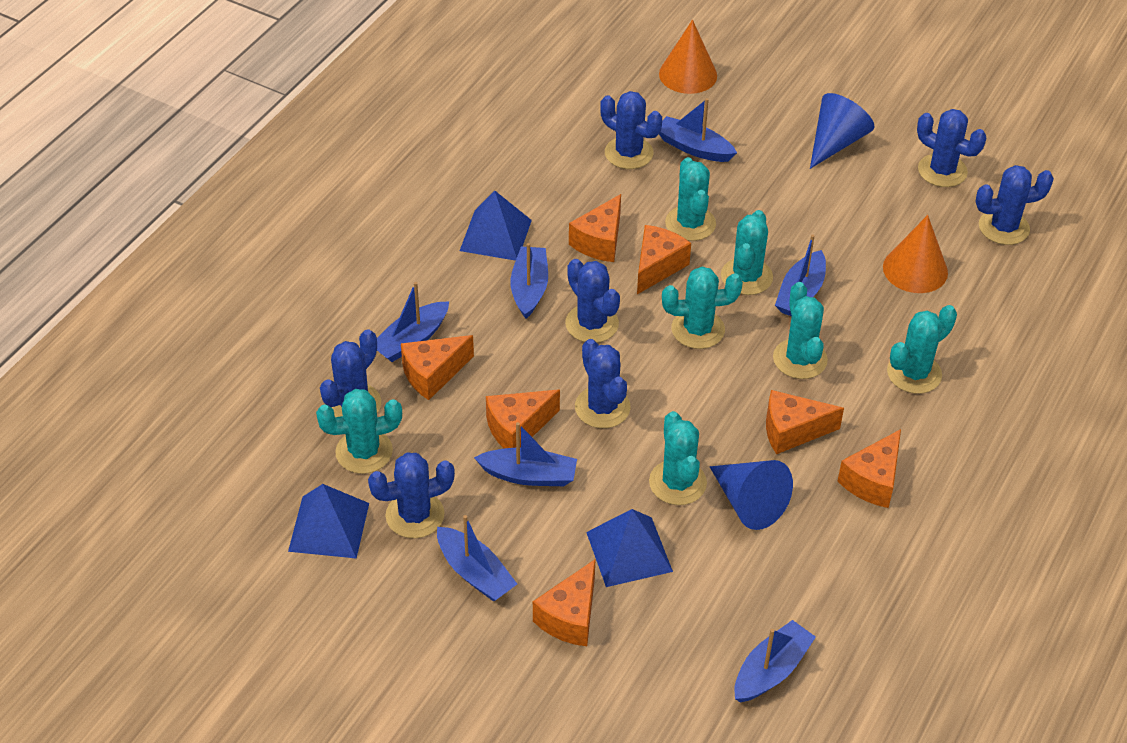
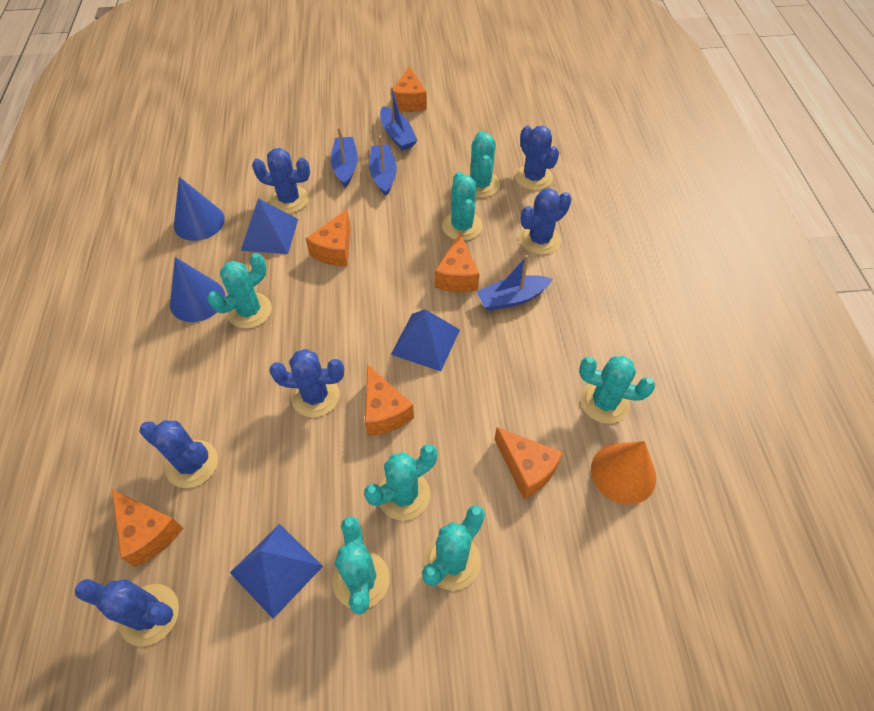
blue boat: 7 -> 4
blue cactus: 7 -> 6
orange cheese: 7 -> 6
orange cone: 2 -> 1

